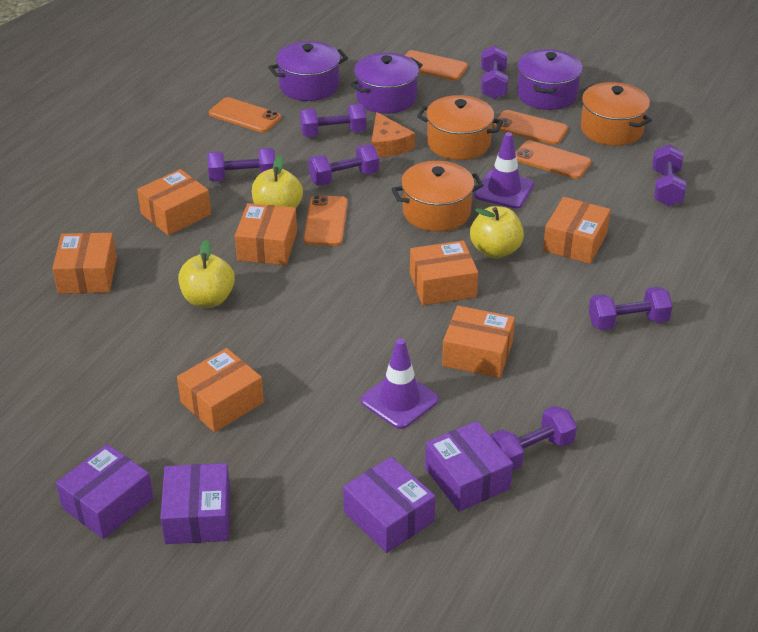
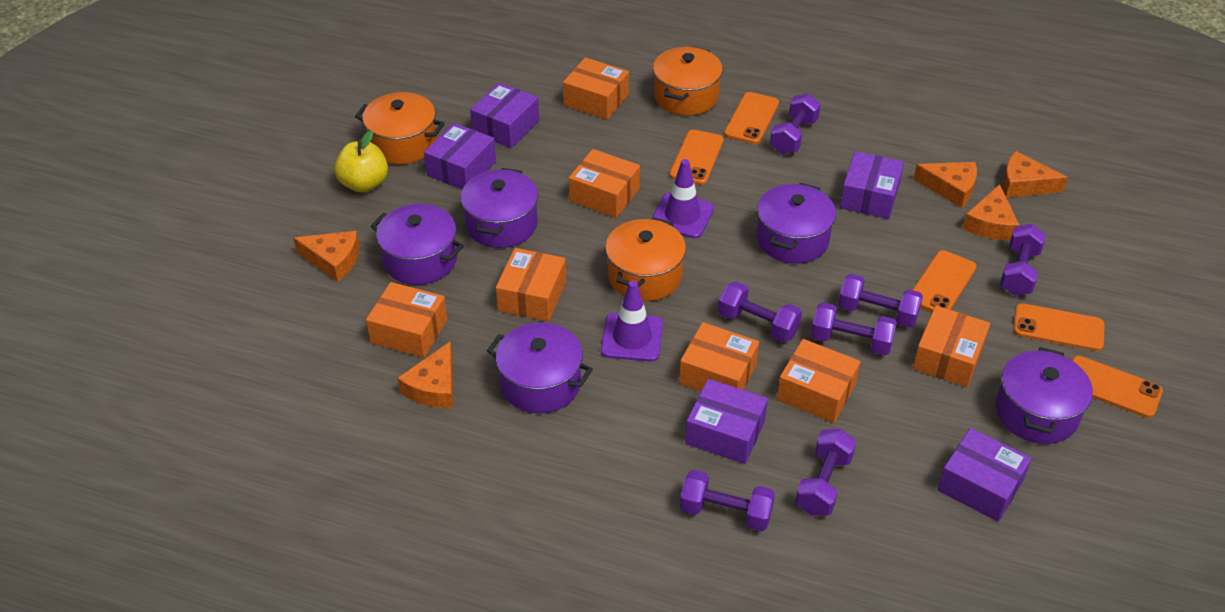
orange cheese: 1 -> 5
purple box: 4 -> 5
purple pot: 3 -> 5
yellow apple: 3 -> 1

